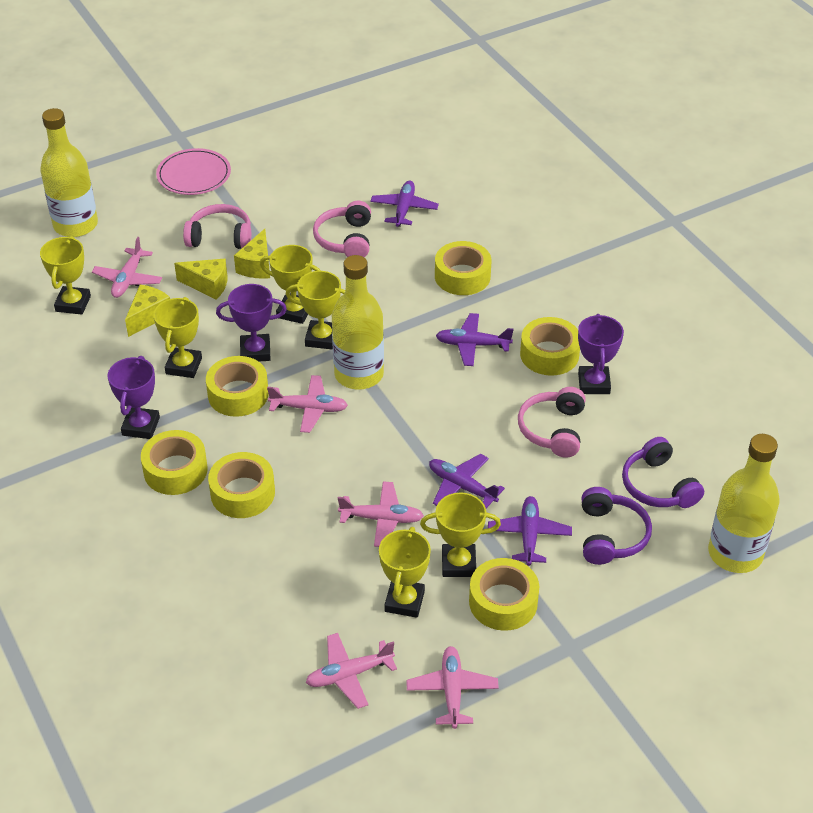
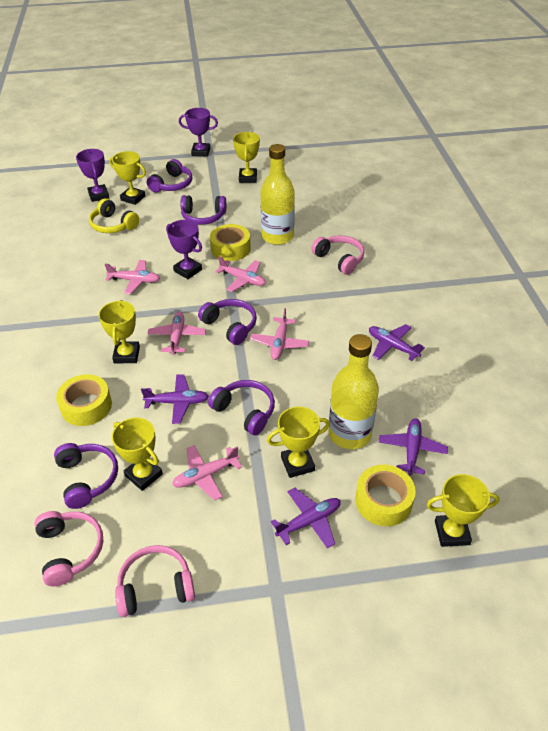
pink plate: 1 -> 0
purple headphones: 2 -> 5
yellow bottle: 3 -> 2
yellow cheese: 3 -> 0
yellow headphones: 0 -> 1
yellow tape: 6 -> 3

